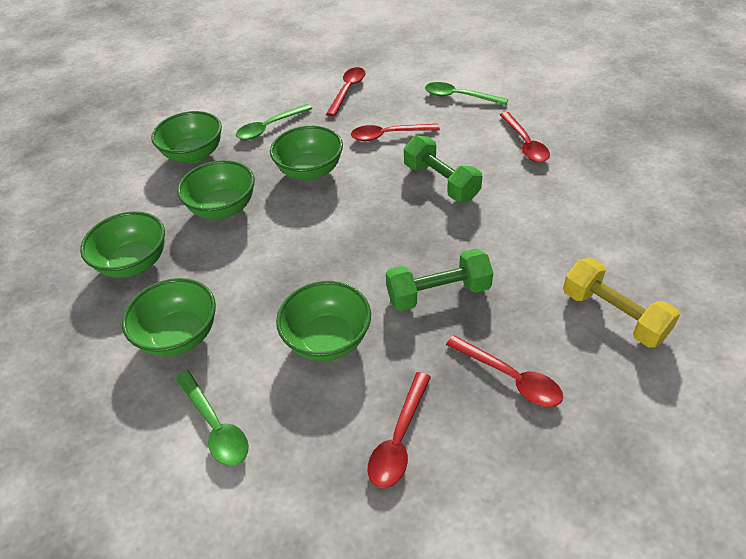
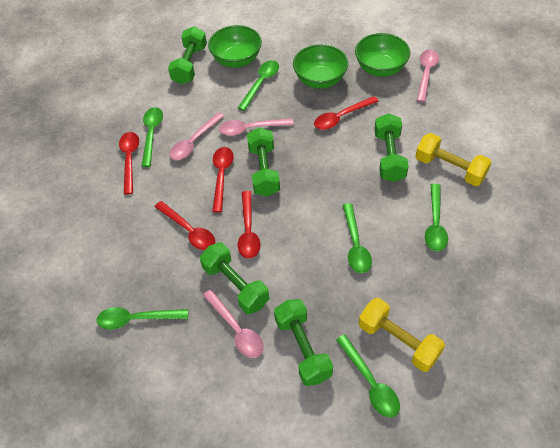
green bowl: 6 -> 3
green dumbbell: 2 -> 5
green spoon: 3 -> 6
pink spoon: 0 -> 4
yellow dumbbell: 1 -> 2

